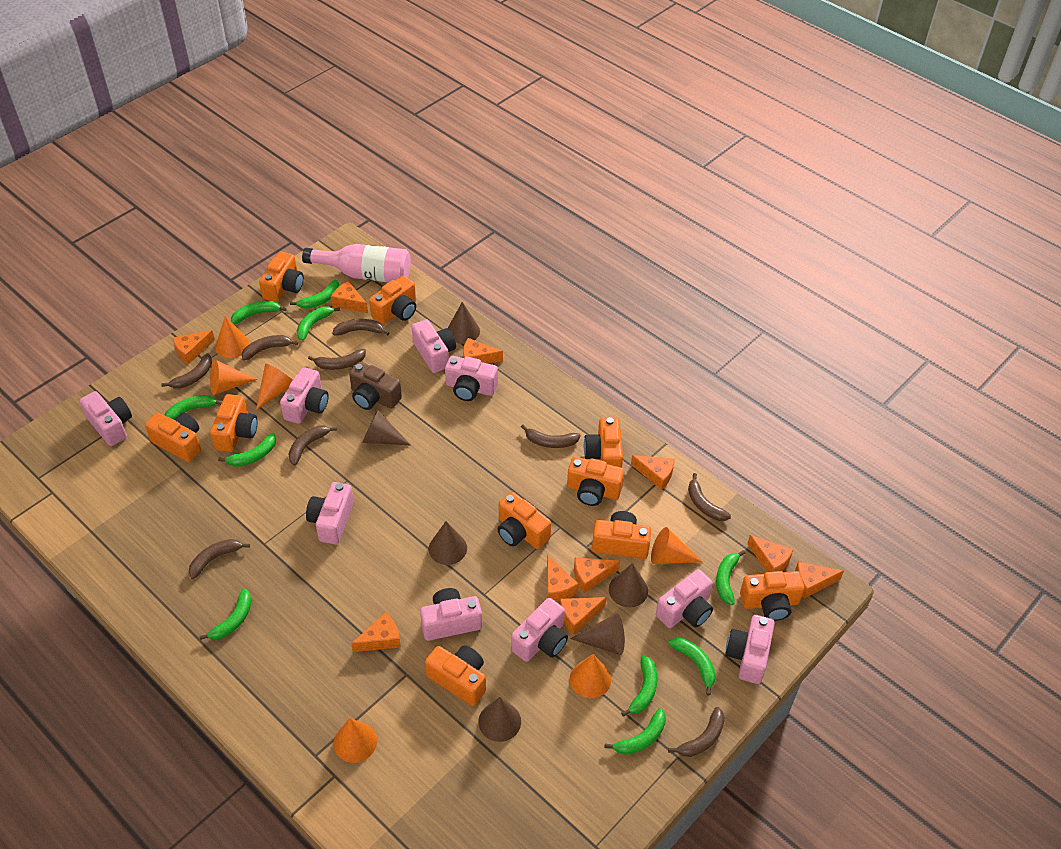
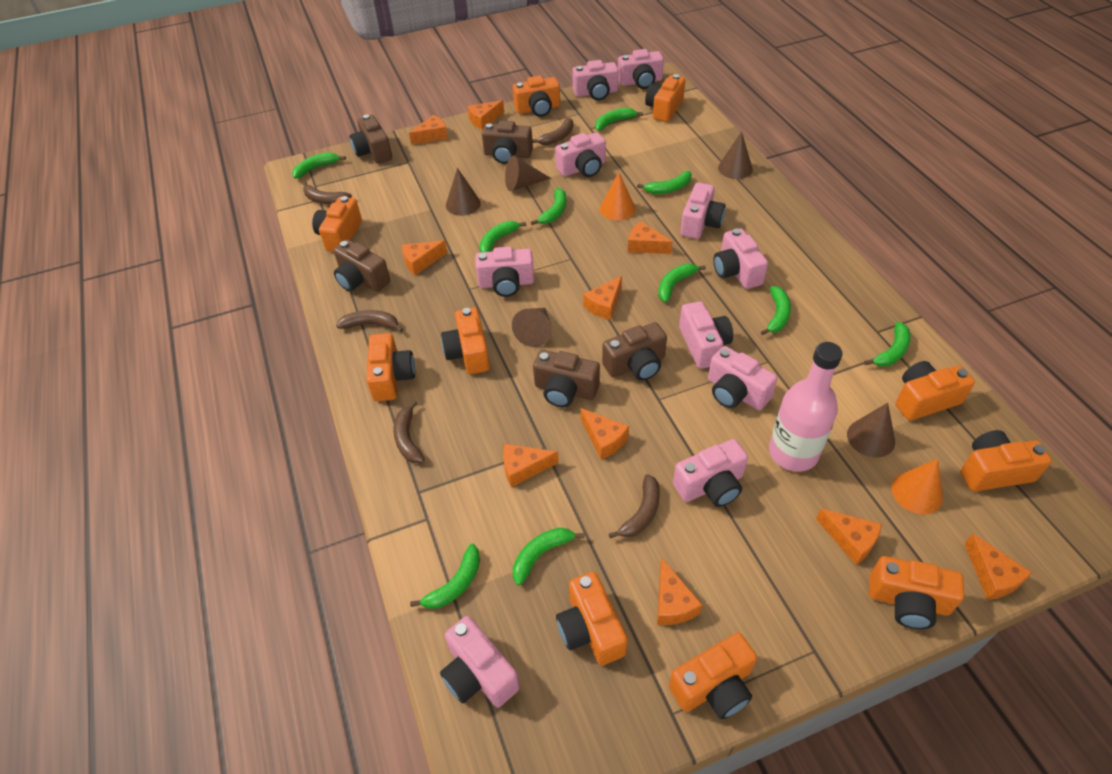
brown banana: 9 -> 5
brown camera: 1 -> 5
brown cone: 6 -> 5
orange cone: 6 -> 2
pink camera: 9 -> 10

